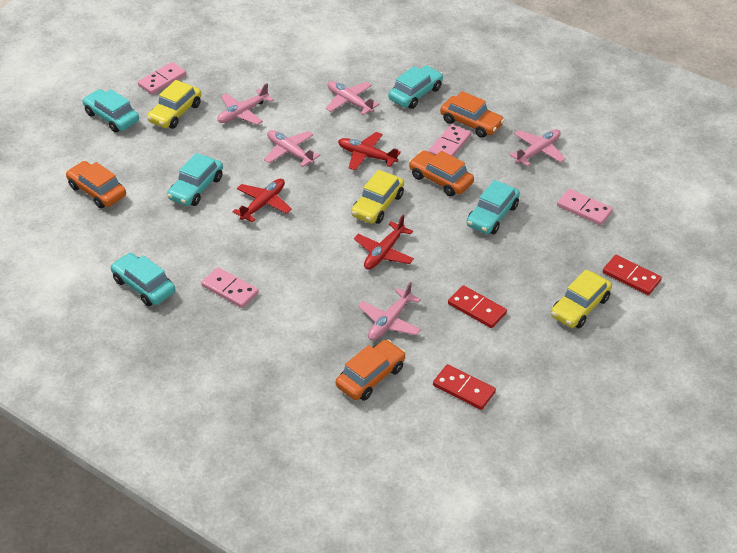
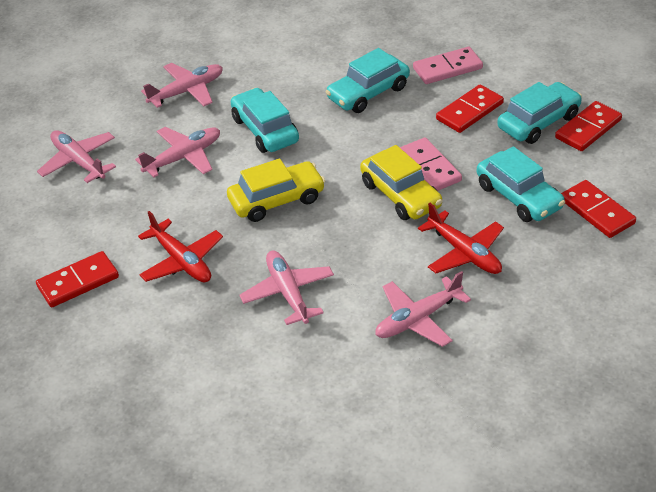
orange car: 4 -> 0
pink domino: 4 -> 2
red domino: 3 -> 4
red plane: 3 -> 2
turquoise car: 5 -> 4
yellow car: 3 -> 2

